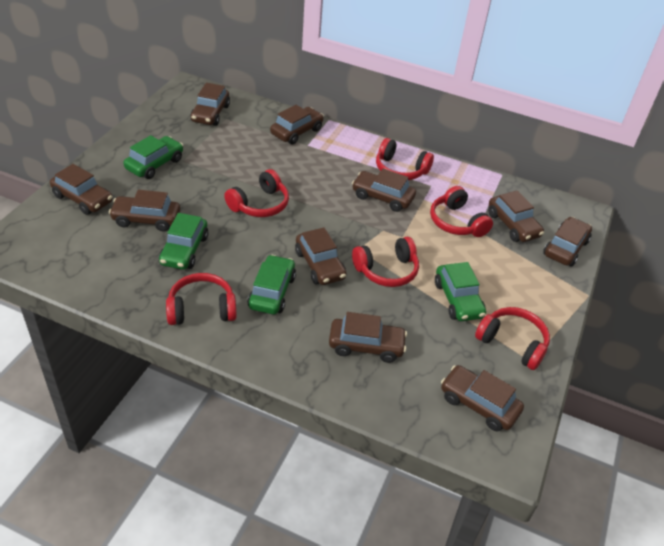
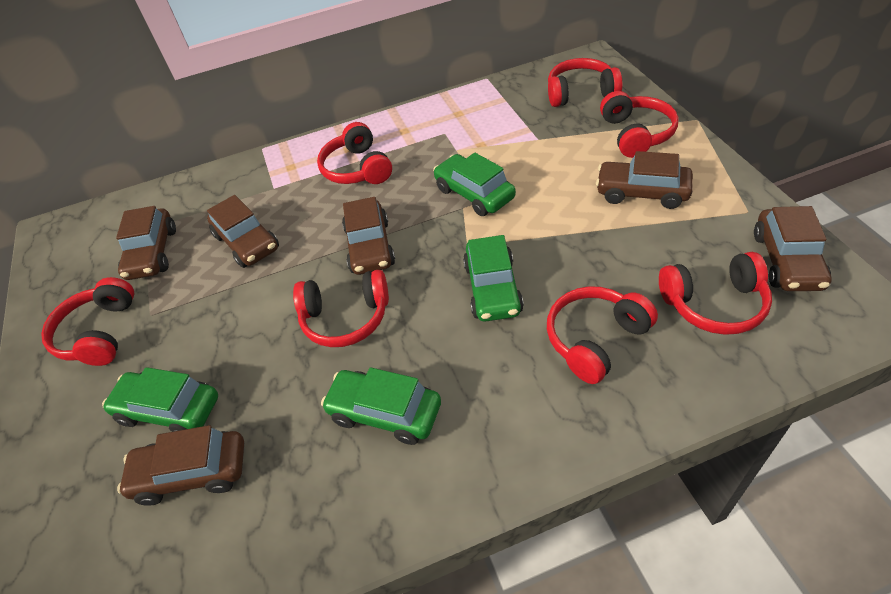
brown car: 10 -> 6
red headphones: 6 -> 7

